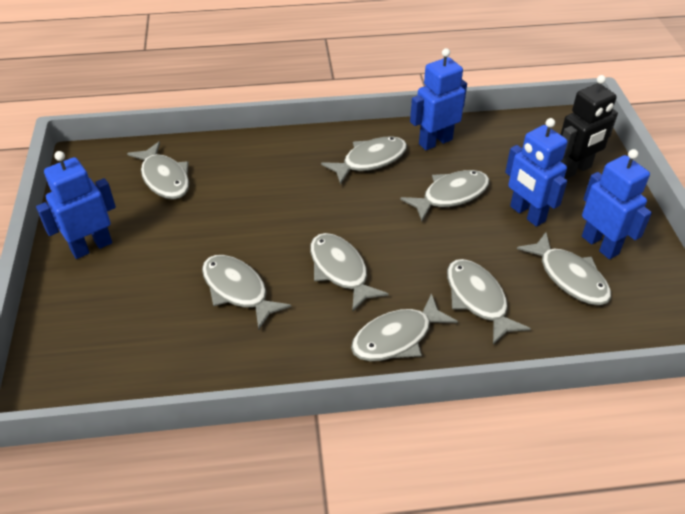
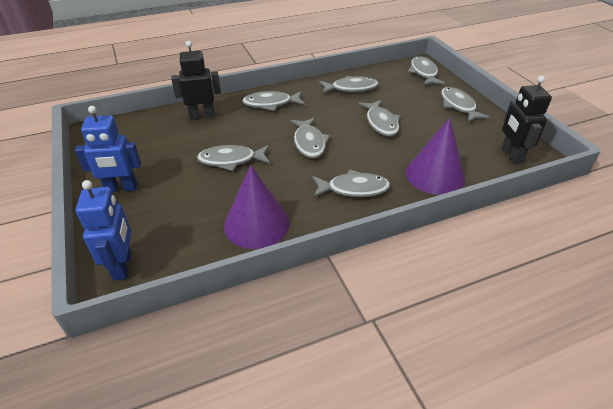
black robot: 1 -> 2
blue robot: 4 -> 2
purple cone: 0 -> 2

